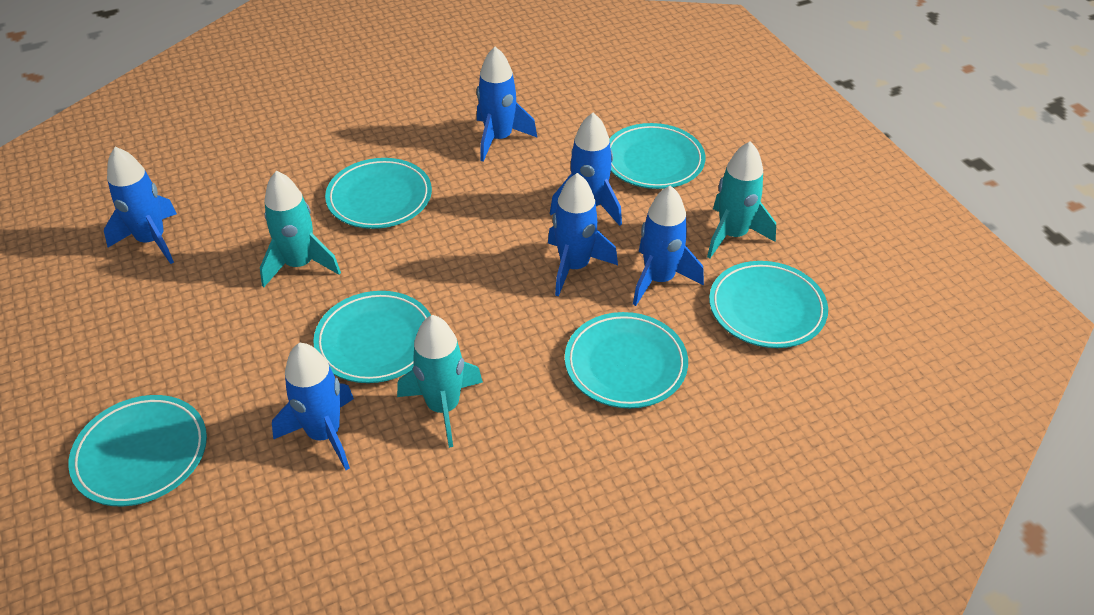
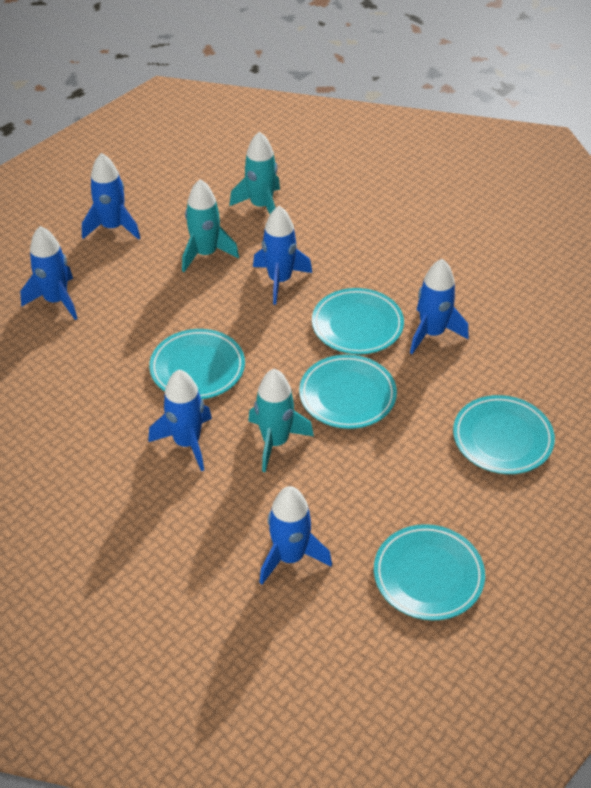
turquoise plate: 6 -> 5

